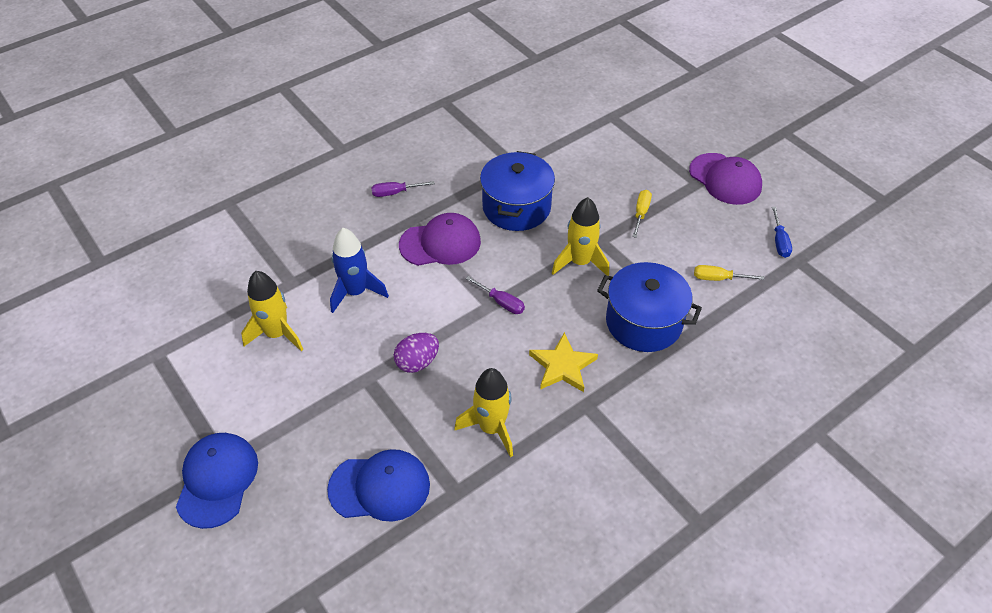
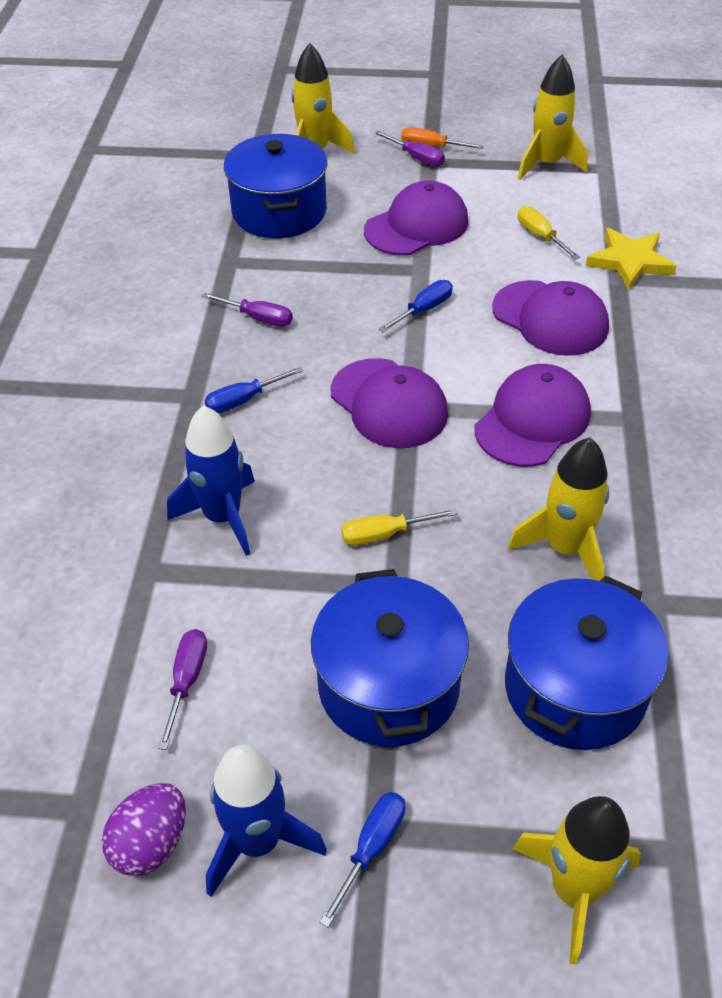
blue cap: 2 -> 0
blue pot: 2 -> 3
blue rocket: 1 -> 2
blue screwdriver: 1 -> 3
orange screwdriver: 0 -> 1
purple cap: 2 -> 4
purple screwdriver: 2 -> 3
yellow rocket: 3 -> 4

